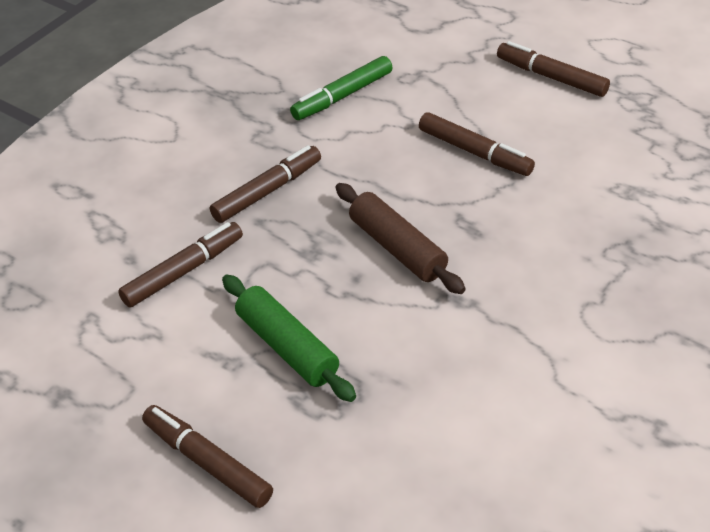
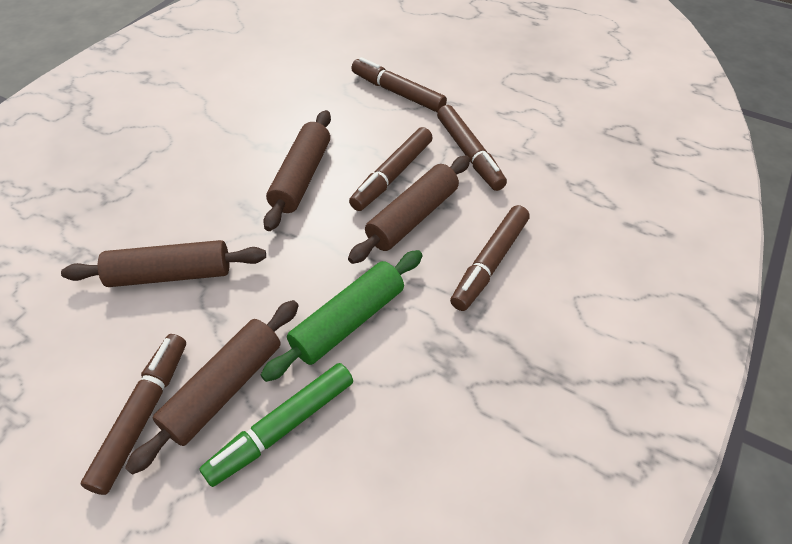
brown rolling pin: 1 -> 4

